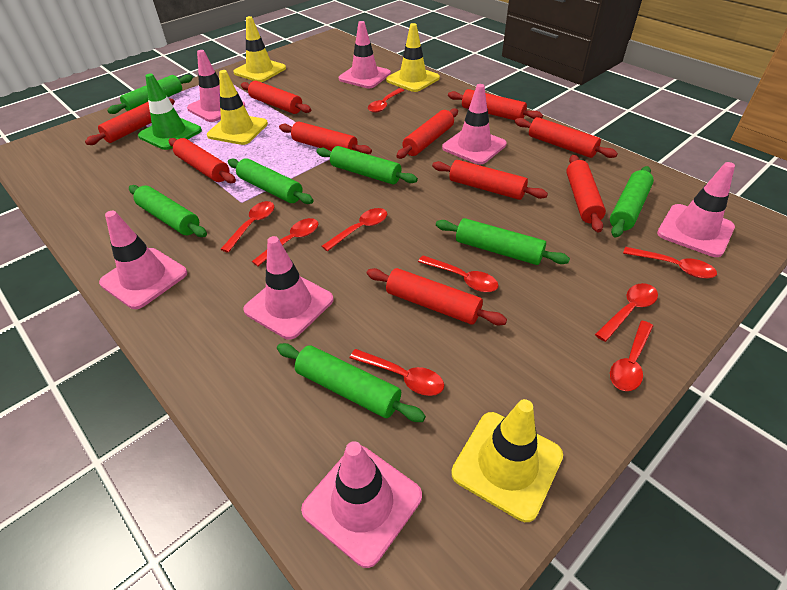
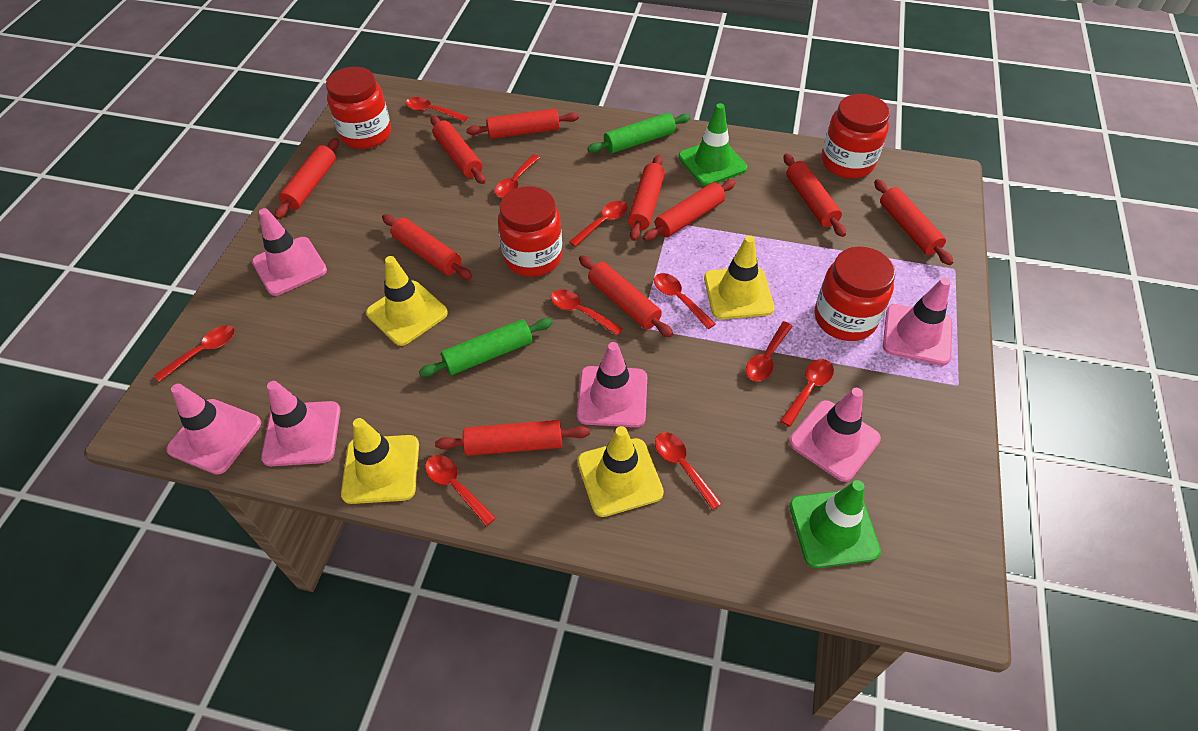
green rolling pin: 7 -> 2
green traffic cone: 1 -> 2
pink traffic cone: 7 -> 6
red jar: 0 -> 4
red spoon: 9 -> 10

